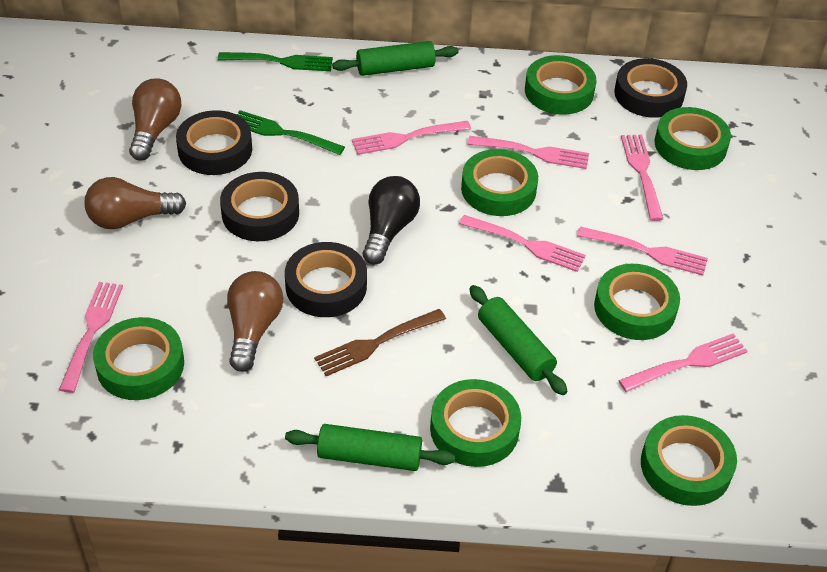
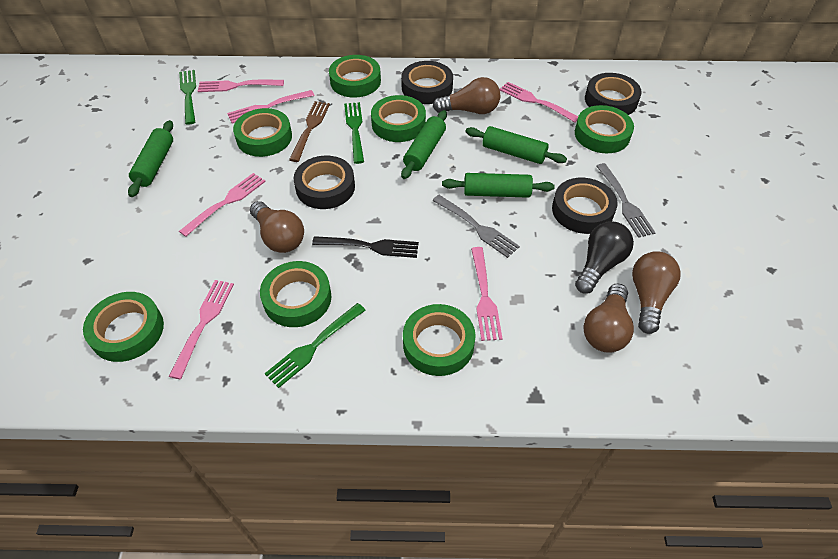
black fork: 0 -> 1
brown light bulb: 3 -> 4
green fork: 2 -> 3
green rolling pin: 3 -> 4
grey fork: 0 -> 2
pink fork: 7 -> 6

